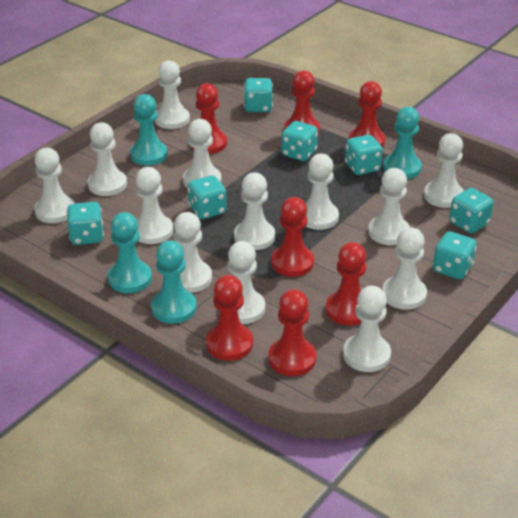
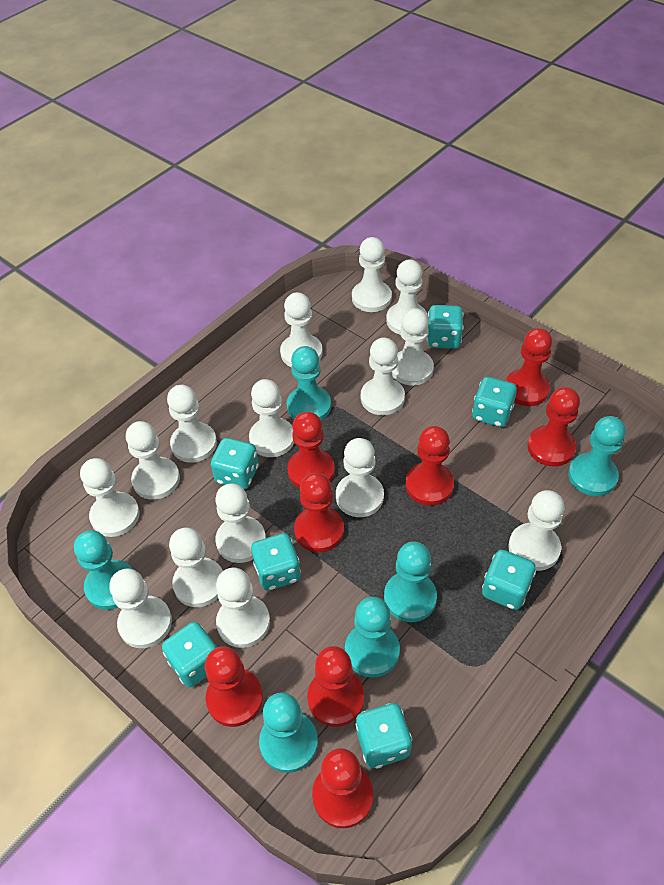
red pawn: 7 -> 8
turquoise pawn: 4 -> 6
white pawn: 13 -> 15

